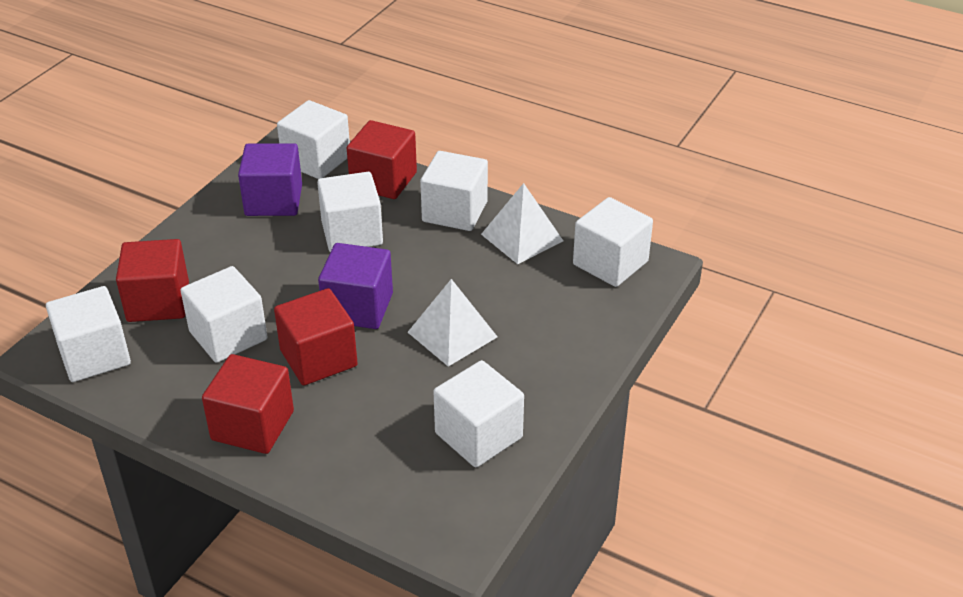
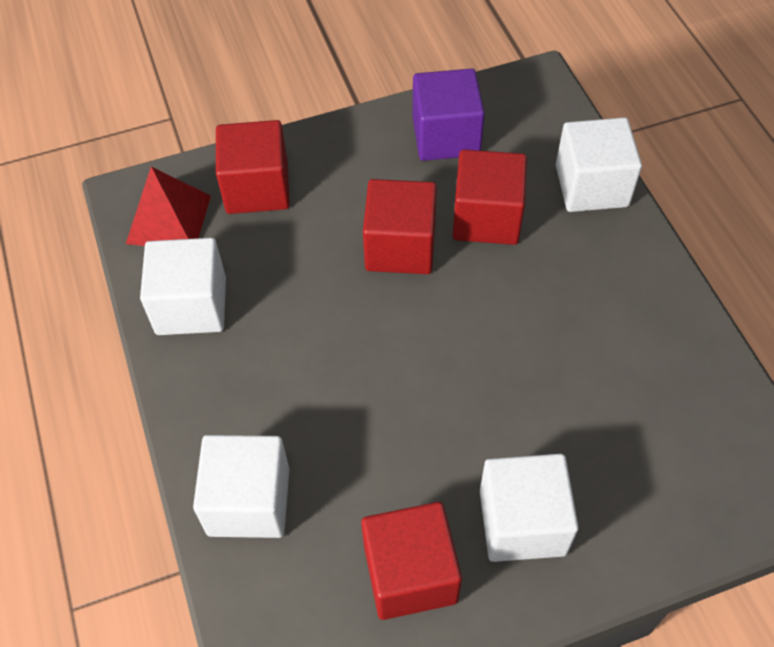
purple cube: 2 -> 1
red pyramid: 0 -> 1
white cube: 7 -> 4
white pyramid: 2 -> 0

